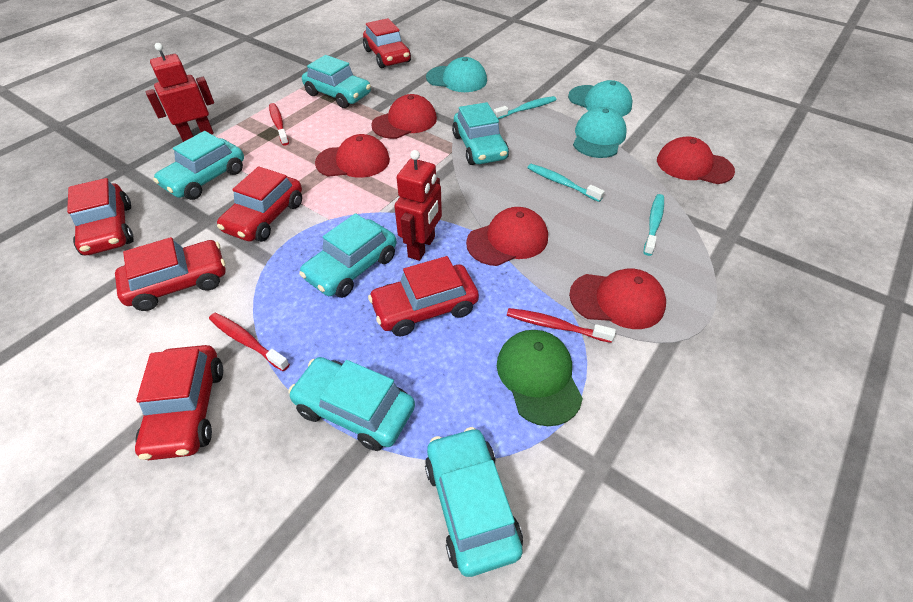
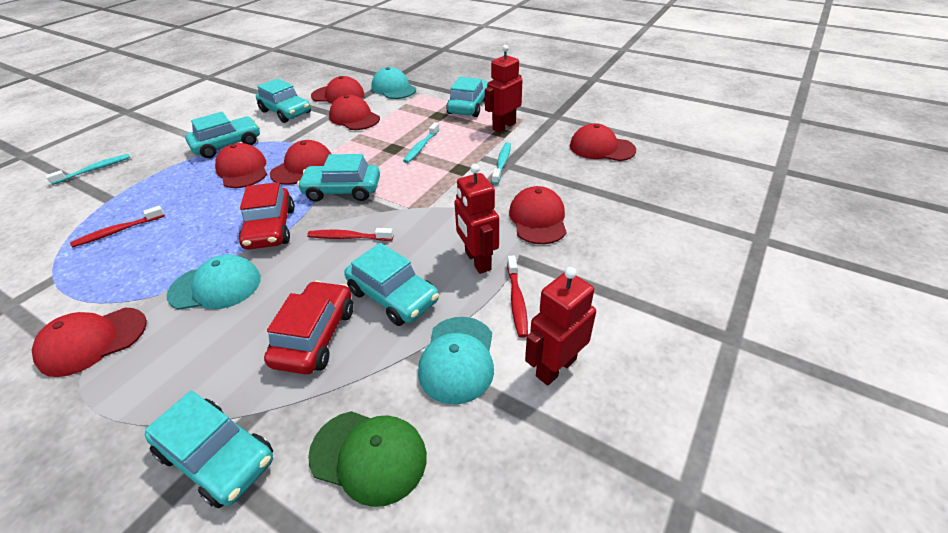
red cap: 5 -> 7
red car: 6 -> 2
red robot: 2 -> 3

